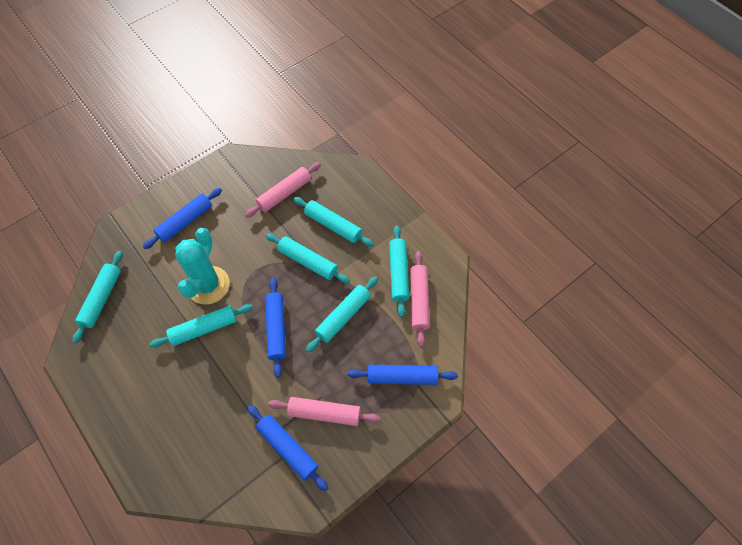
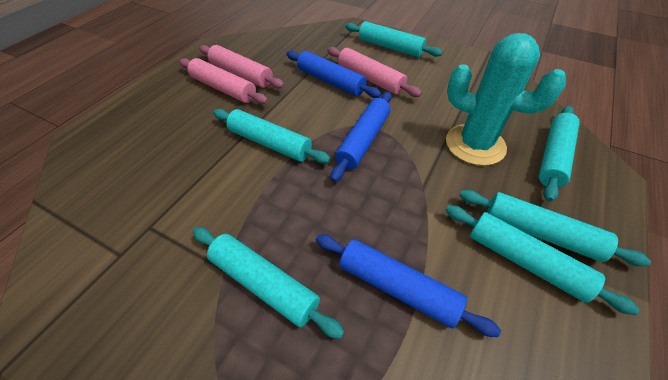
blue rolling pin: 4 -> 3

